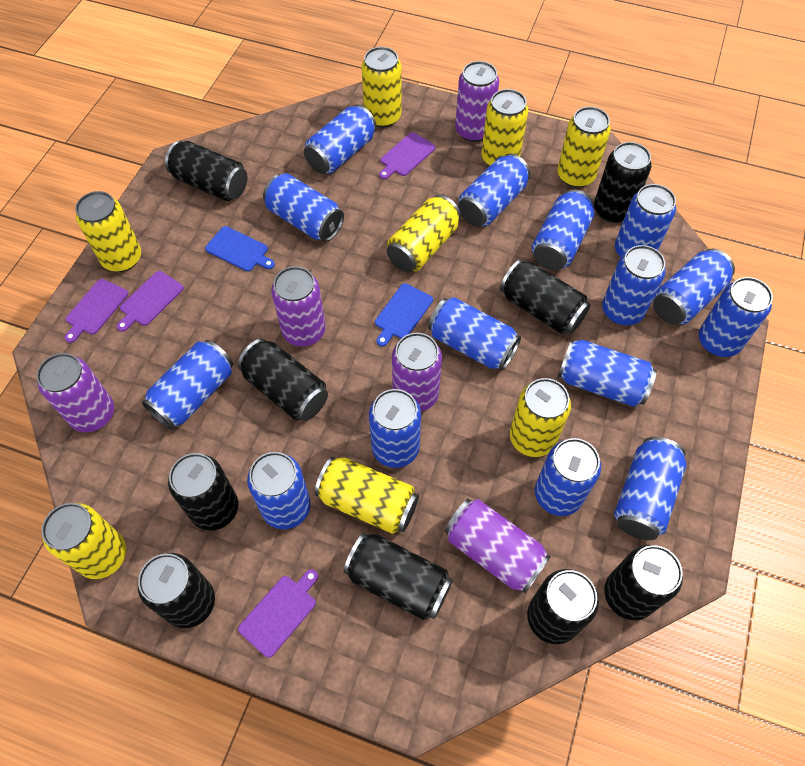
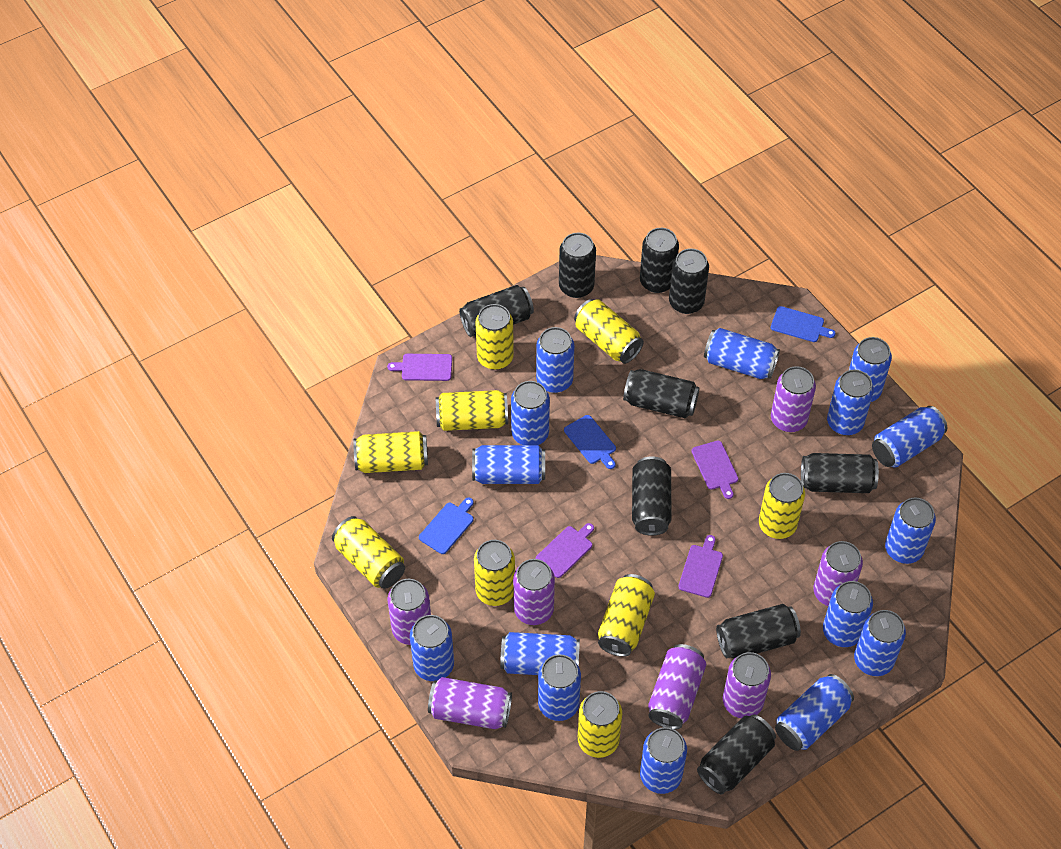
blue cutting board: 2 -> 3
purple can: 5 -> 7
yellow can: 8 -> 9

